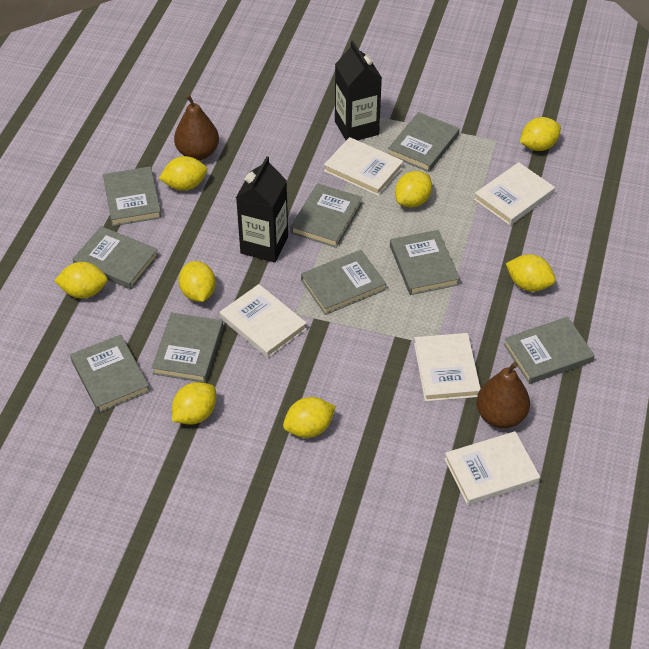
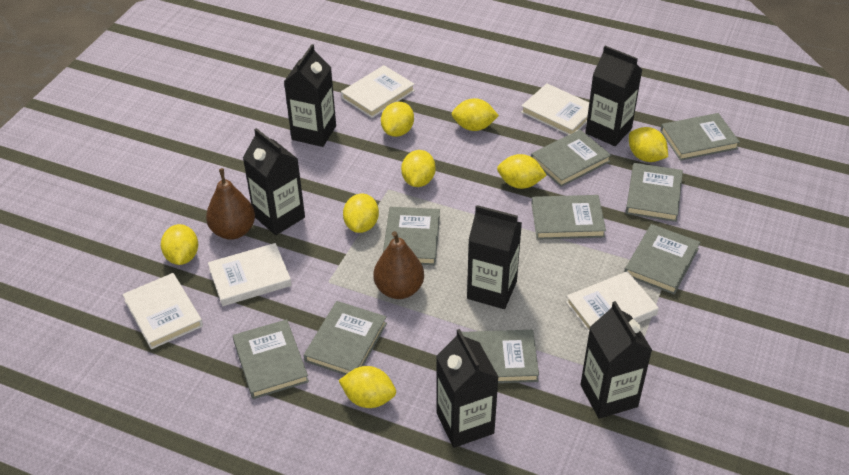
black carton: 2 -> 6

